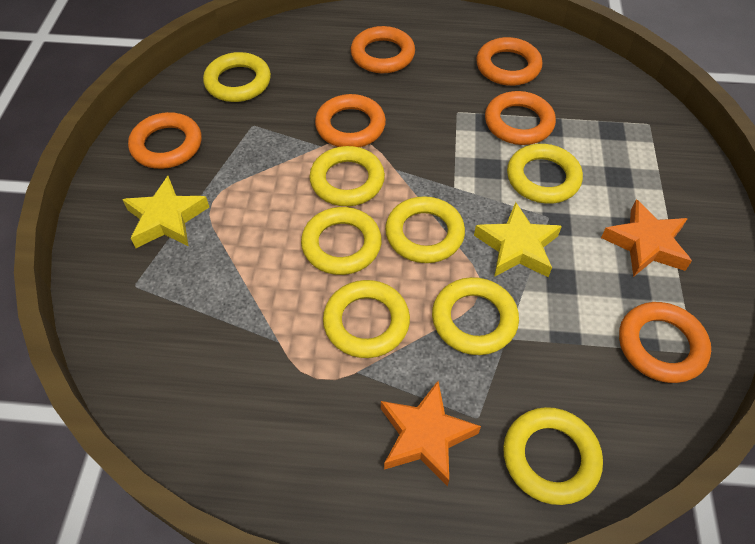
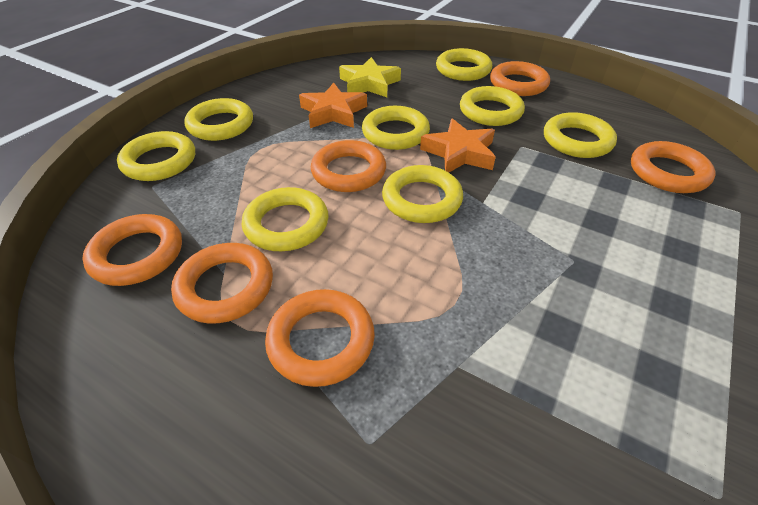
yellow star: 2 -> 1

